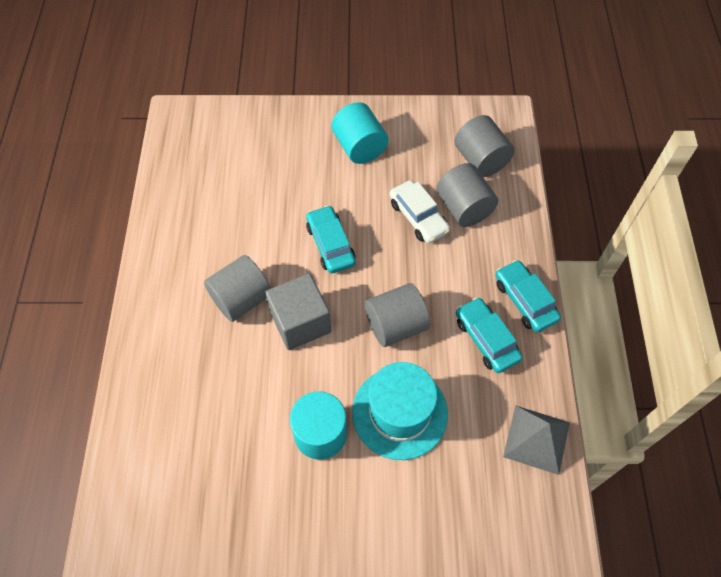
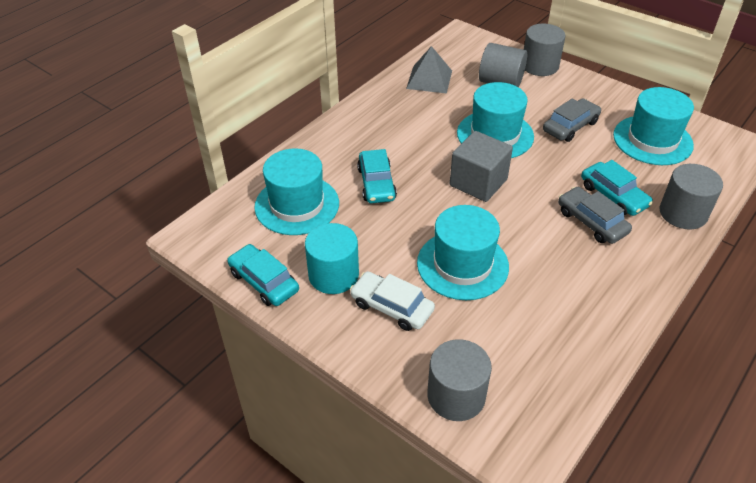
grey car: 0 -> 2
turquoise cylinder: 2 -> 1
turquoise hat: 1 -> 4

